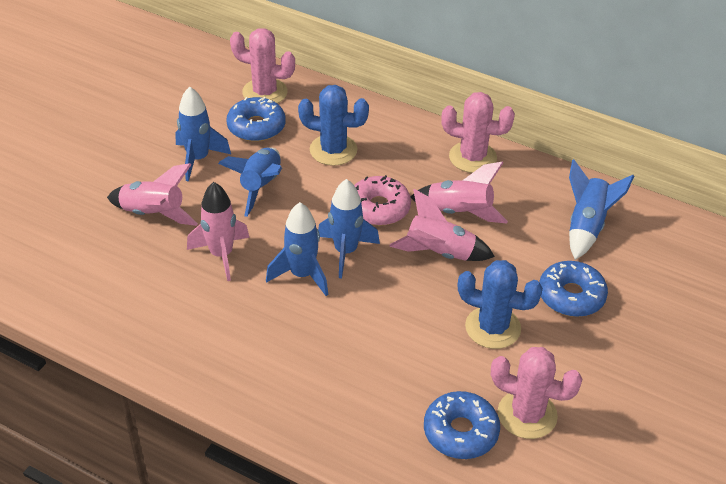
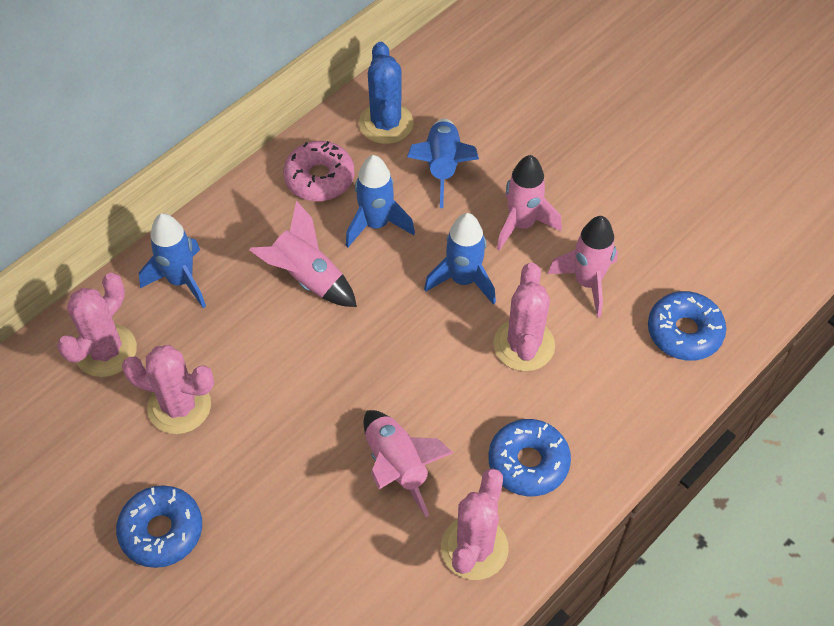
blue cactus: 2 -> 1
blue rocket: 5 -> 4
pink cactus: 3 -> 4

